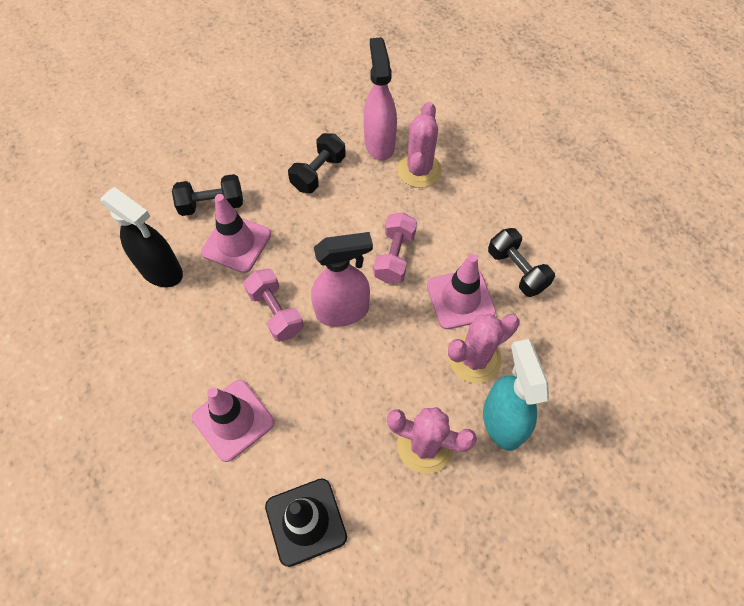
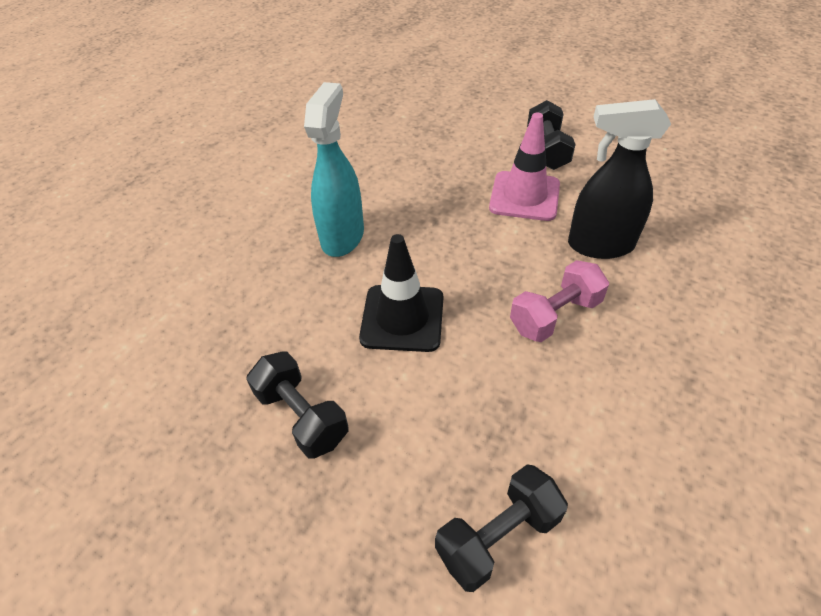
pink cactus: 3 -> 0
pink dumbbell: 2 -> 1
pink spray bottle: 2 -> 0
pink traffic cone: 3 -> 1

